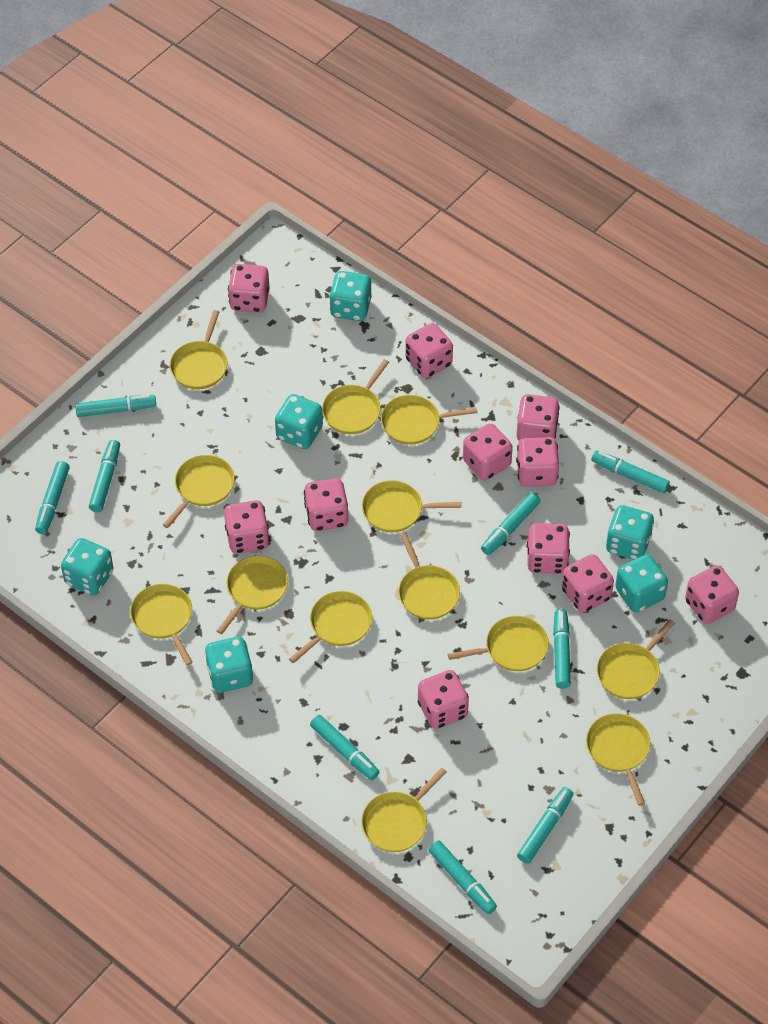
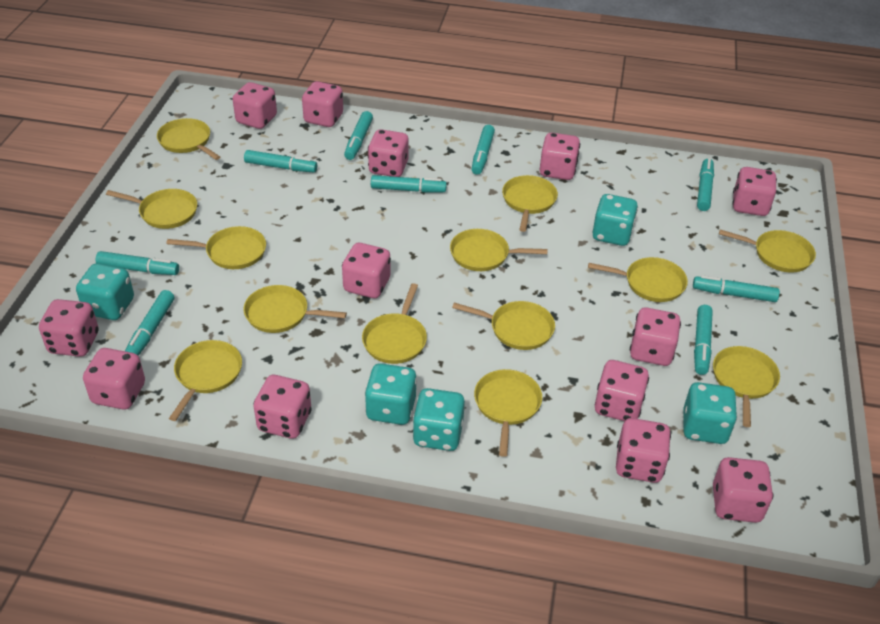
pink dice: 11 -> 13
turquoise dice: 6 -> 5

